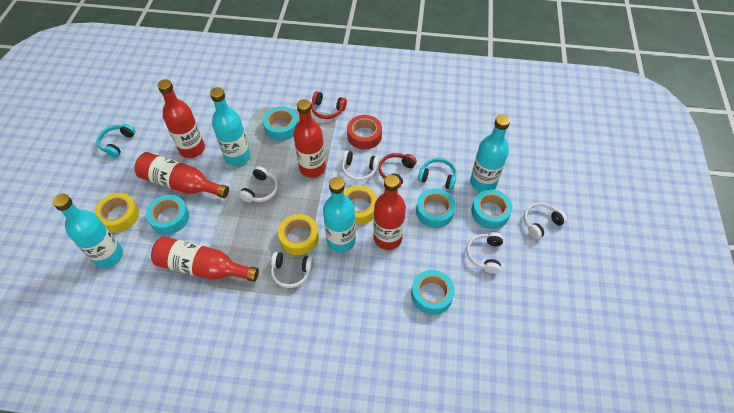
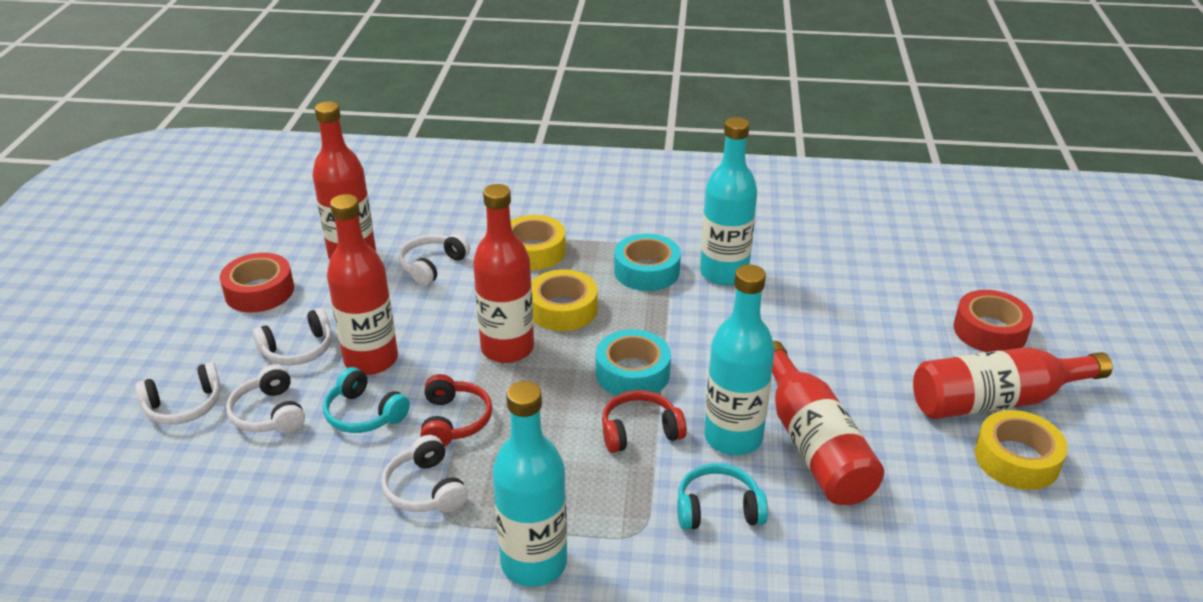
red tape: 1 -> 2
turquoise bottle: 4 -> 3
turquoise tape: 5 -> 2

